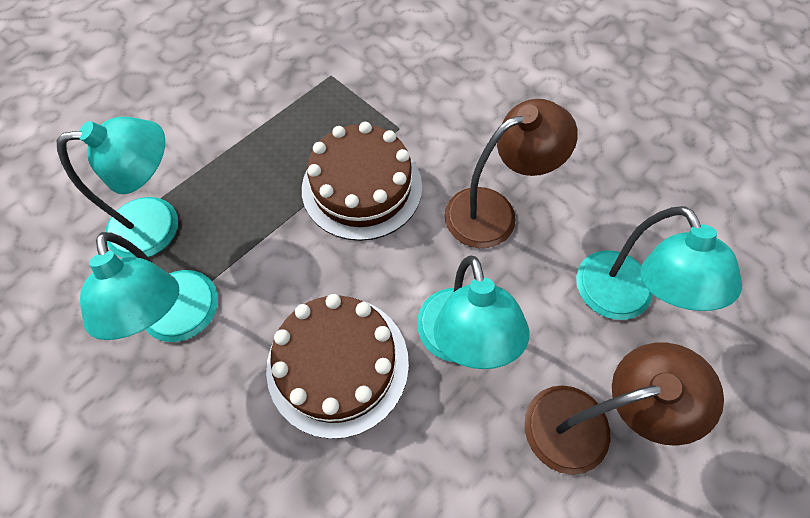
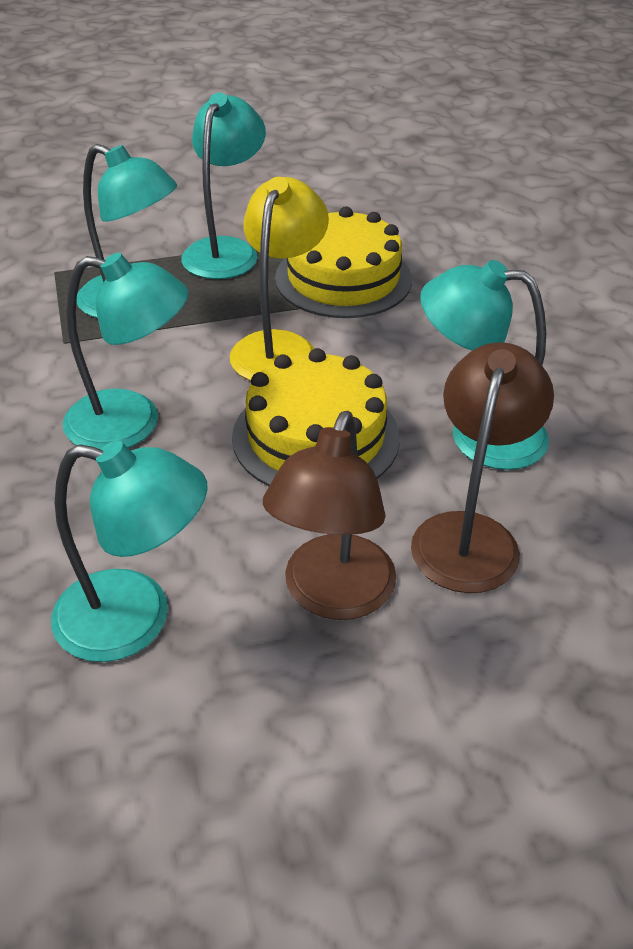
brown cake: 2 -> 0
turquoise lamp: 4 -> 5
yellow cake: 0 -> 2
yellow lamp: 0 -> 1

